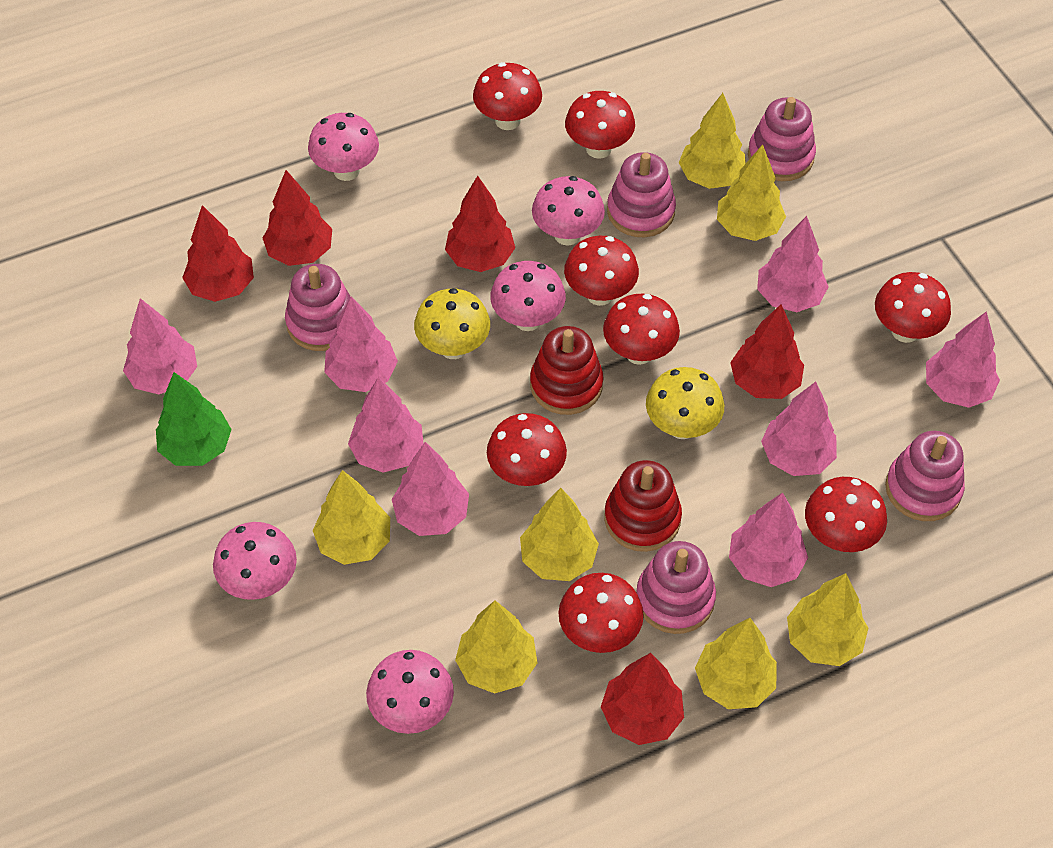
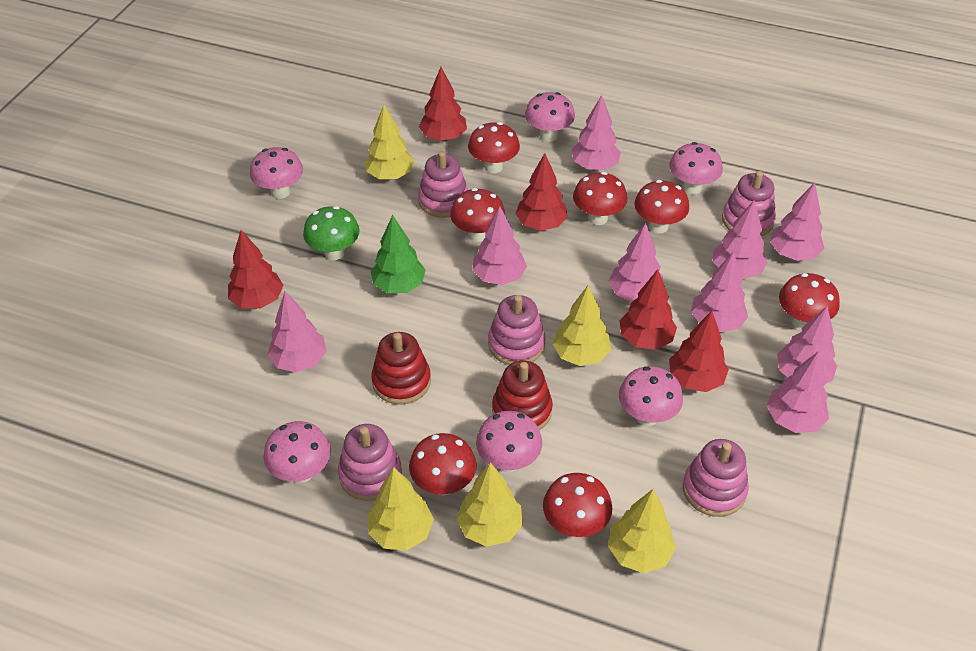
green mushroom: 0 -> 1
pink mushroom: 5 -> 6
pink tree: 8 -> 9
red mushroom: 8 -> 7
yellow mushroom: 2 -> 0
yellow tree: 7 -> 5

